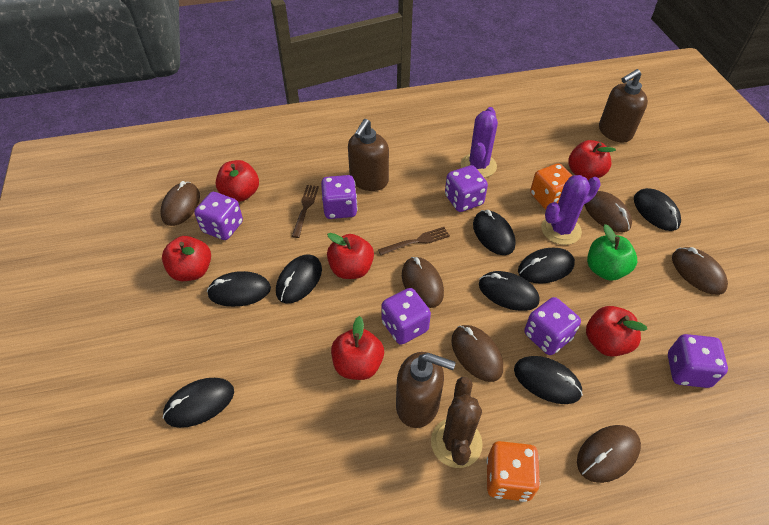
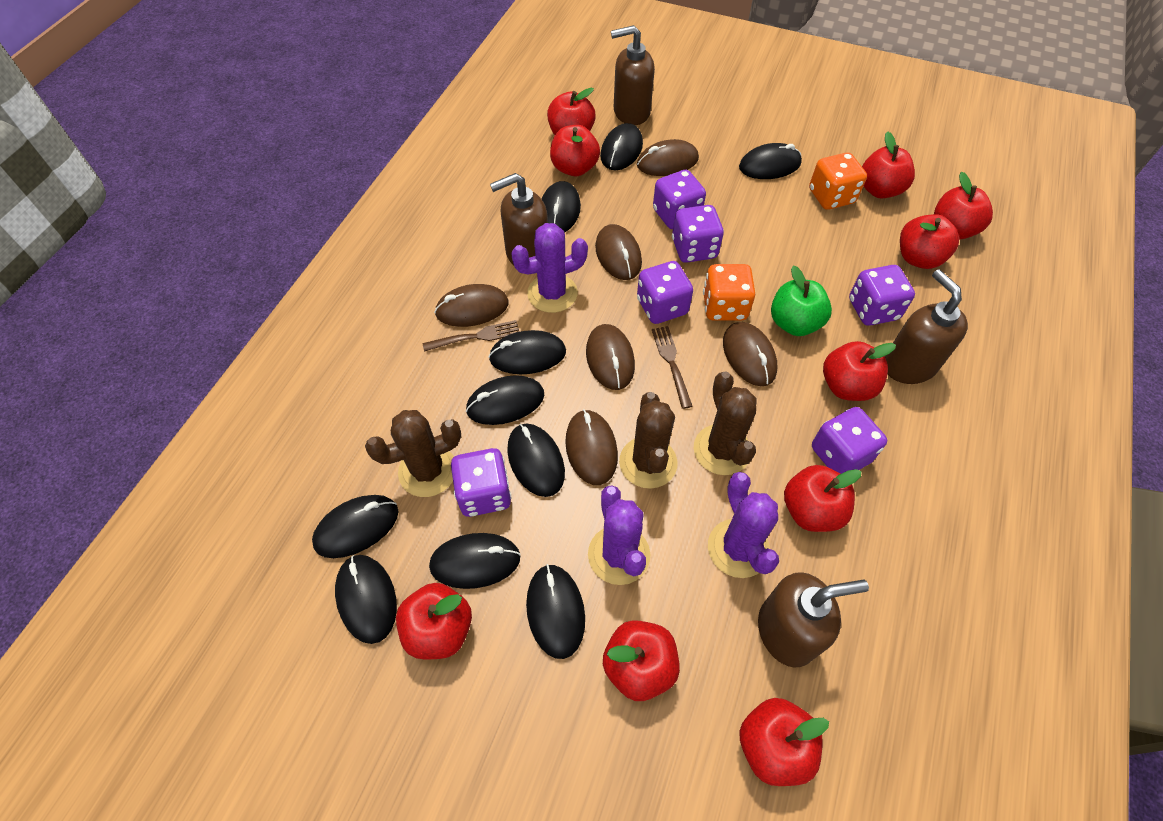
black mouse: 8 -> 10
brown cactus: 1 -> 3
brown soap dispenser: 3 -> 4
purple cactus: 2 -> 3
red apple: 6 -> 10

